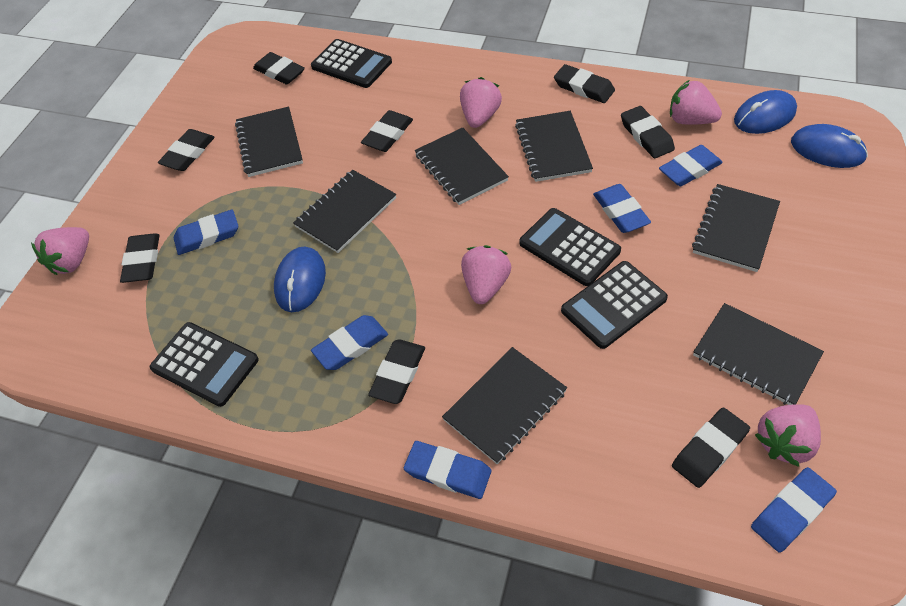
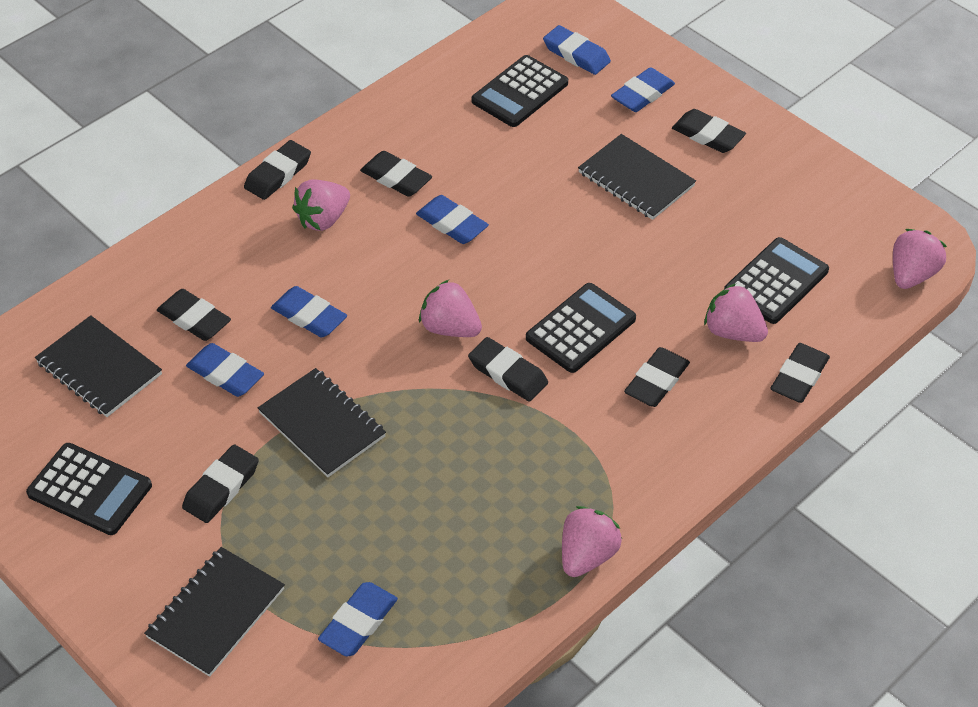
black notebook: 7 -> 4
blue mouse: 3 -> 0

